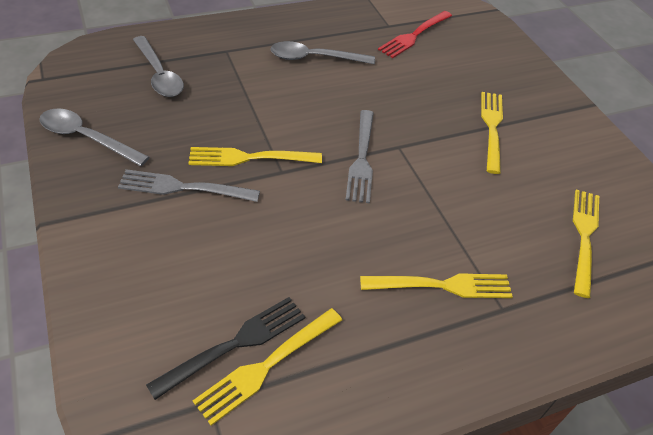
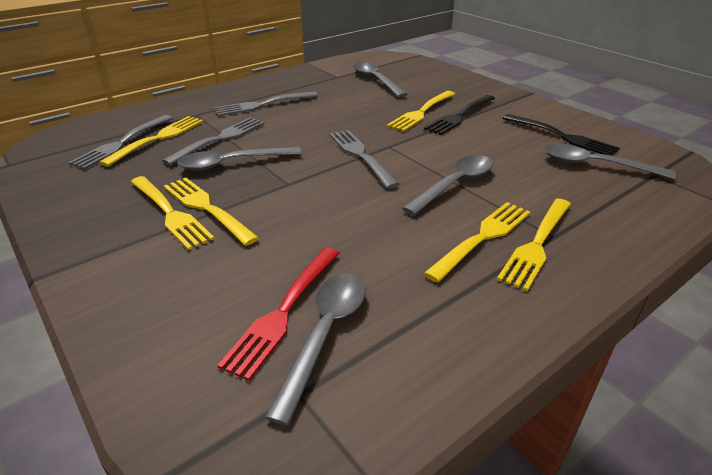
black fork: 1 -> 2
grey fork: 2 -> 4
grey spoon: 3 -> 5
yellow fork: 5 -> 6

